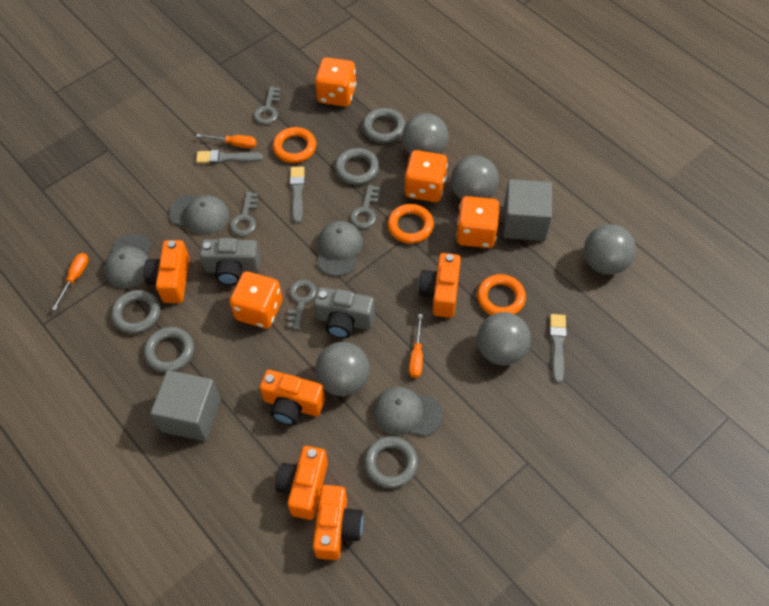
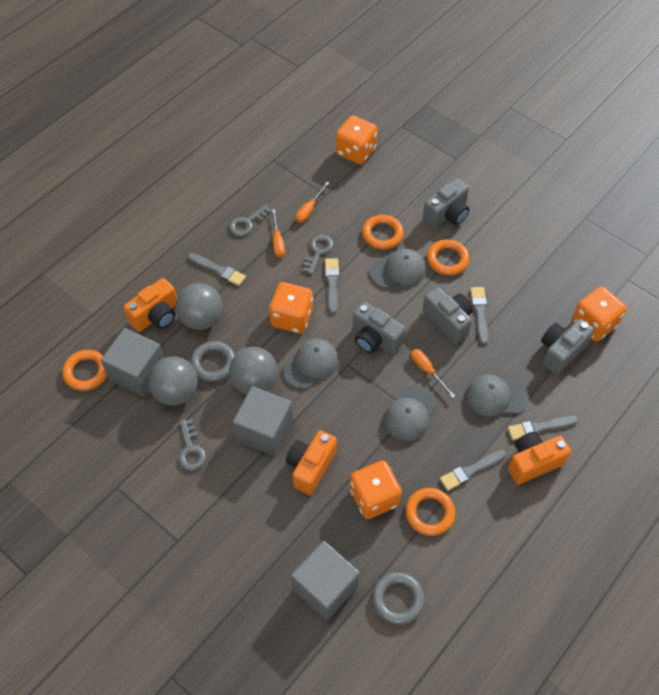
grey ball: 5 -> 3
grey brush: 3 -> 5
grey camera: 2 -> 4
grey cube: 2 -> 3
grey key: 4 -> 3
grey ring: 5 -> 2
orange camera: 5 -> 3
orange ring: 3 -> 4

